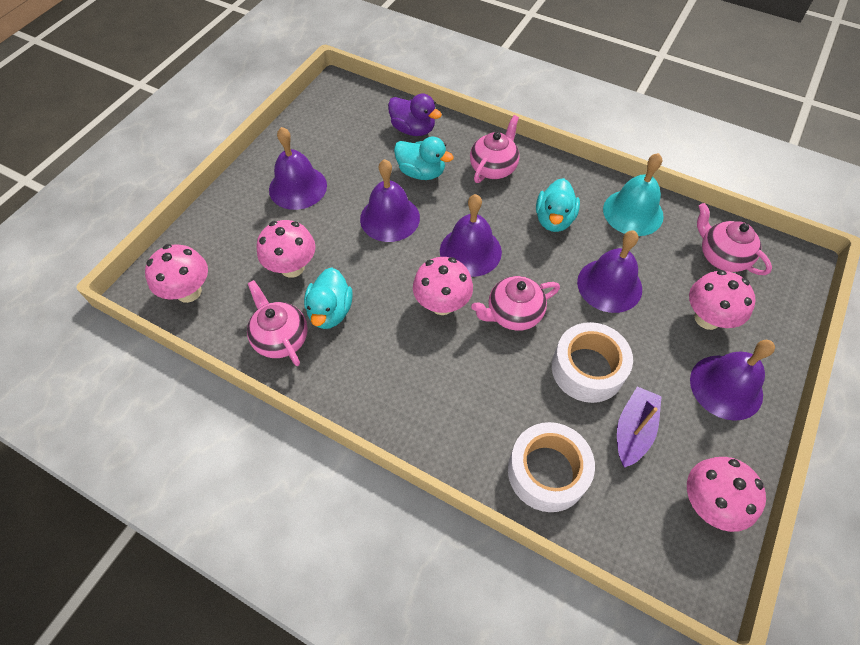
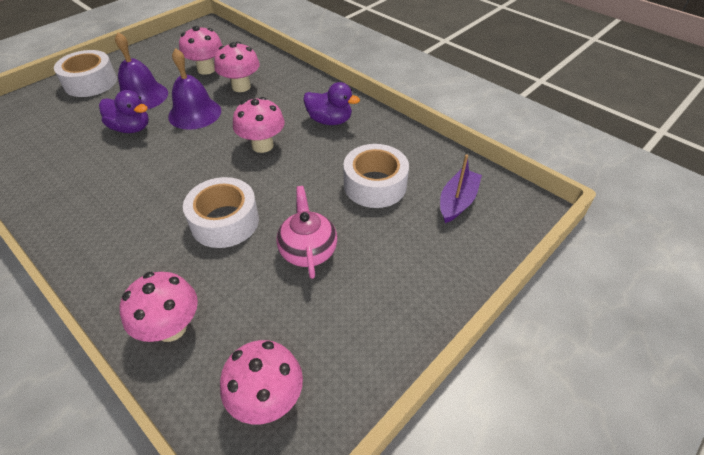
pink teapot: 4 -> 1
purple bell: 5 -> 2
purple duck: 1 -> 2
turquoise bell: 1 -> 0
turquoise duck: 3 -> 0
white tape: 2 -> 3

